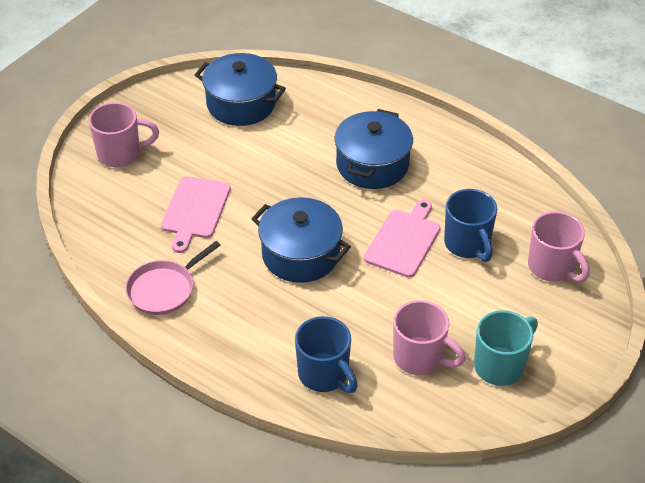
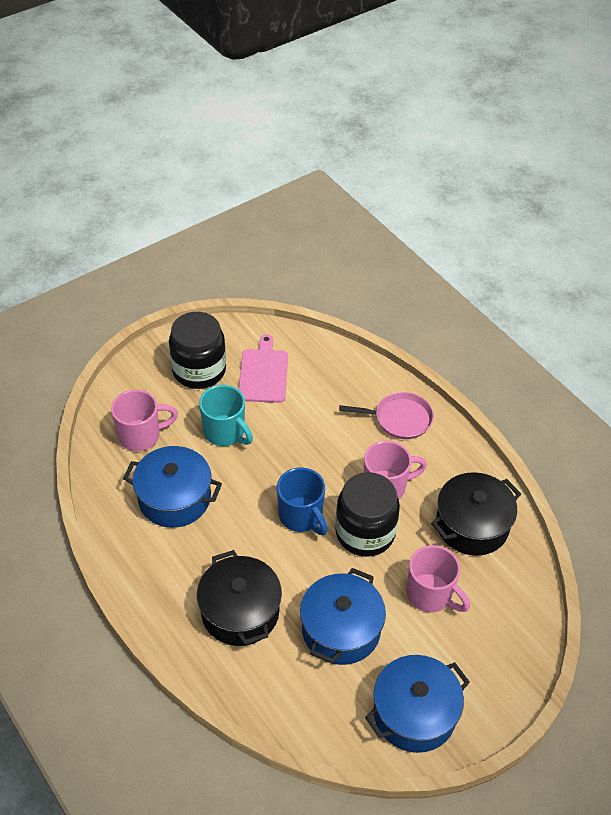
black jar: 0 -> 2
black pot: 0 -> 2
blue mug: 2 -> 1
pink cutting board: 2 -> 1

